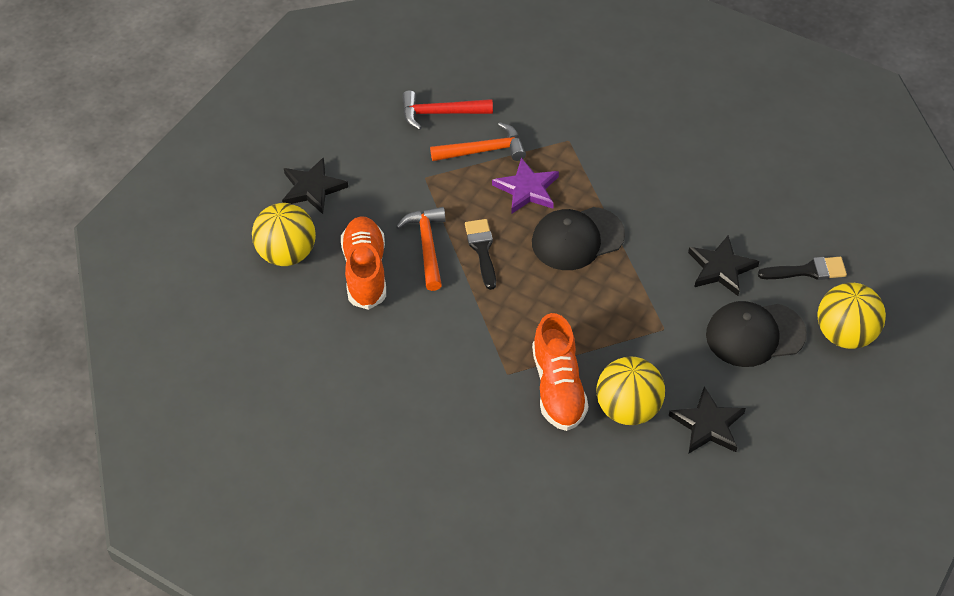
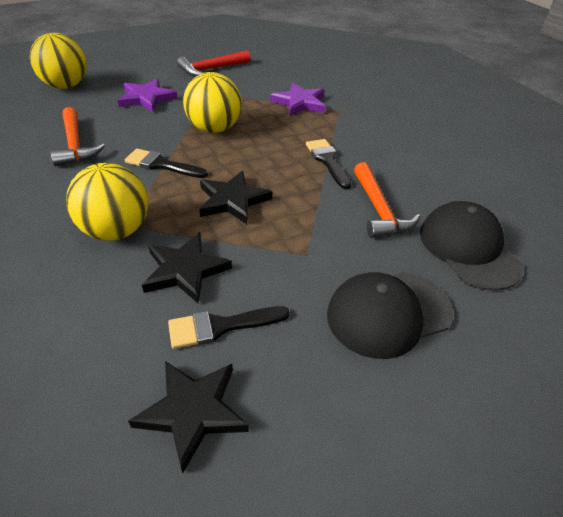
black brush: 2 -> 3
orange shoe: 2 -> 0
purple star: 1 -> 2

